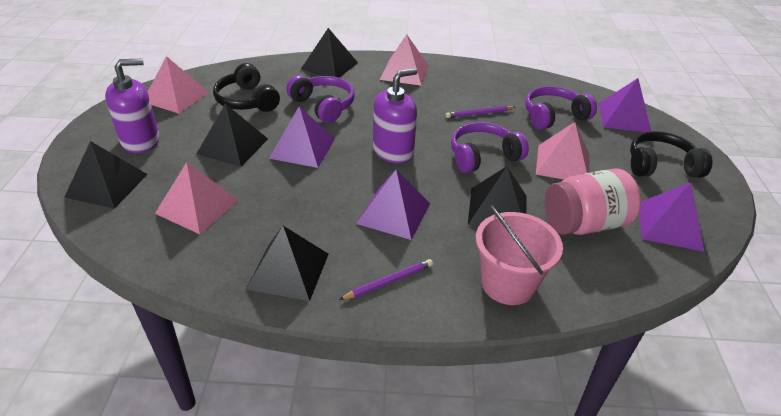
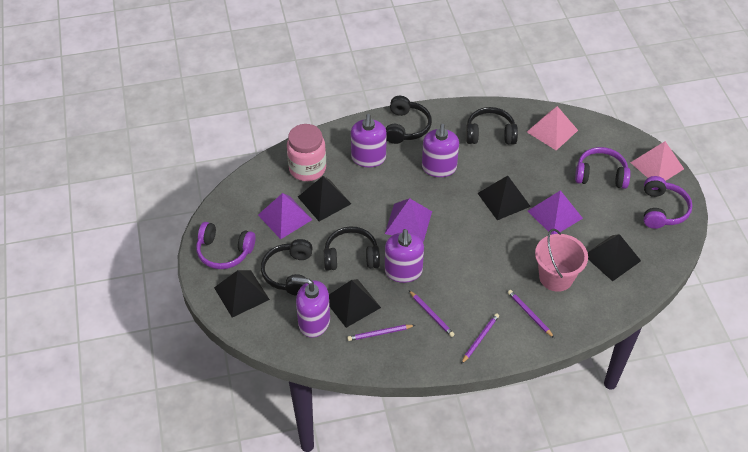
black headphones: 2 -> 4
pink pyramid: 4 -> 2
purple pencil: 2 -> 4
purple pyramid: 4 -> 3
purple soap dispenser: 2 -> 4

